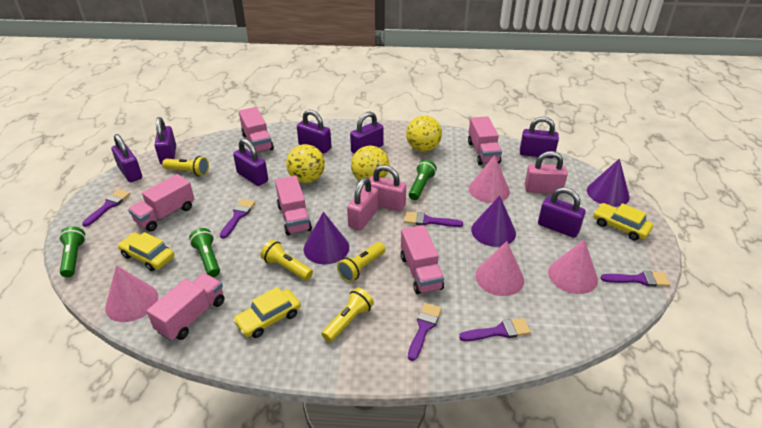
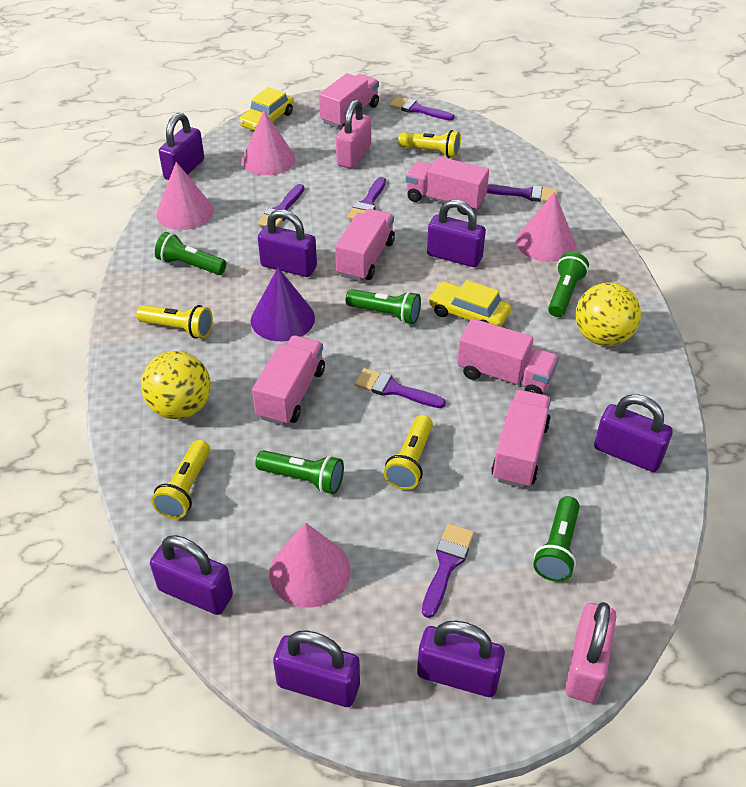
green flashlight: 3 -> 5
pink padlock: 3 -> 2
purple cone: 3 -> 1
yellow ball: 3 -> 2
yellow car: 3 -> 2

